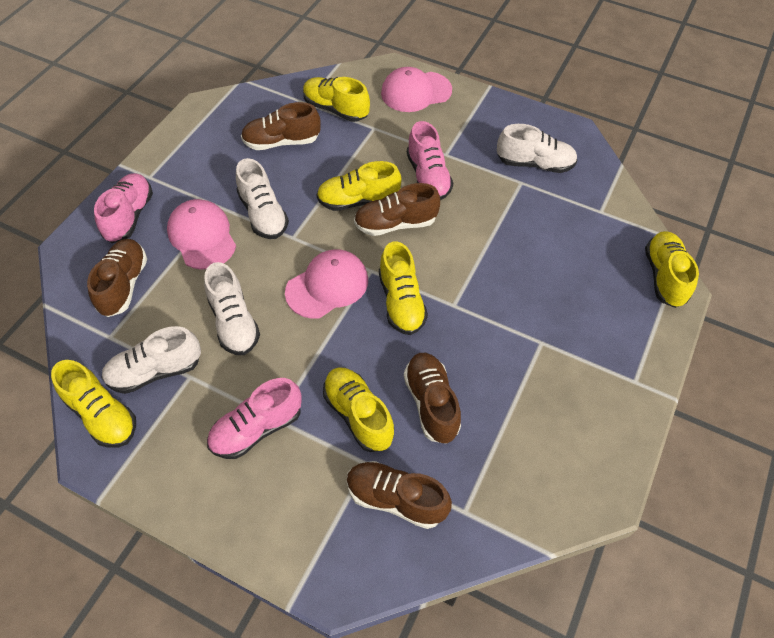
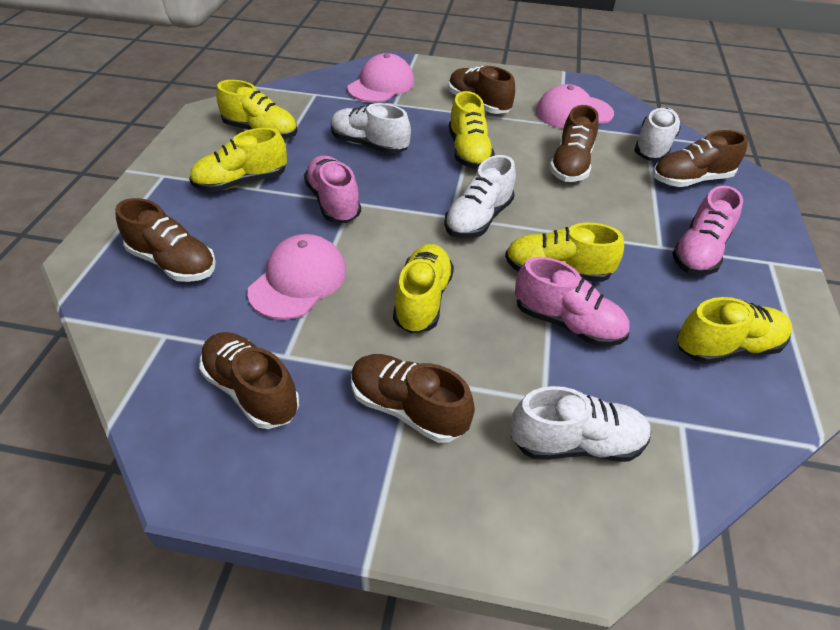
brown shoe: 5 -> 6

